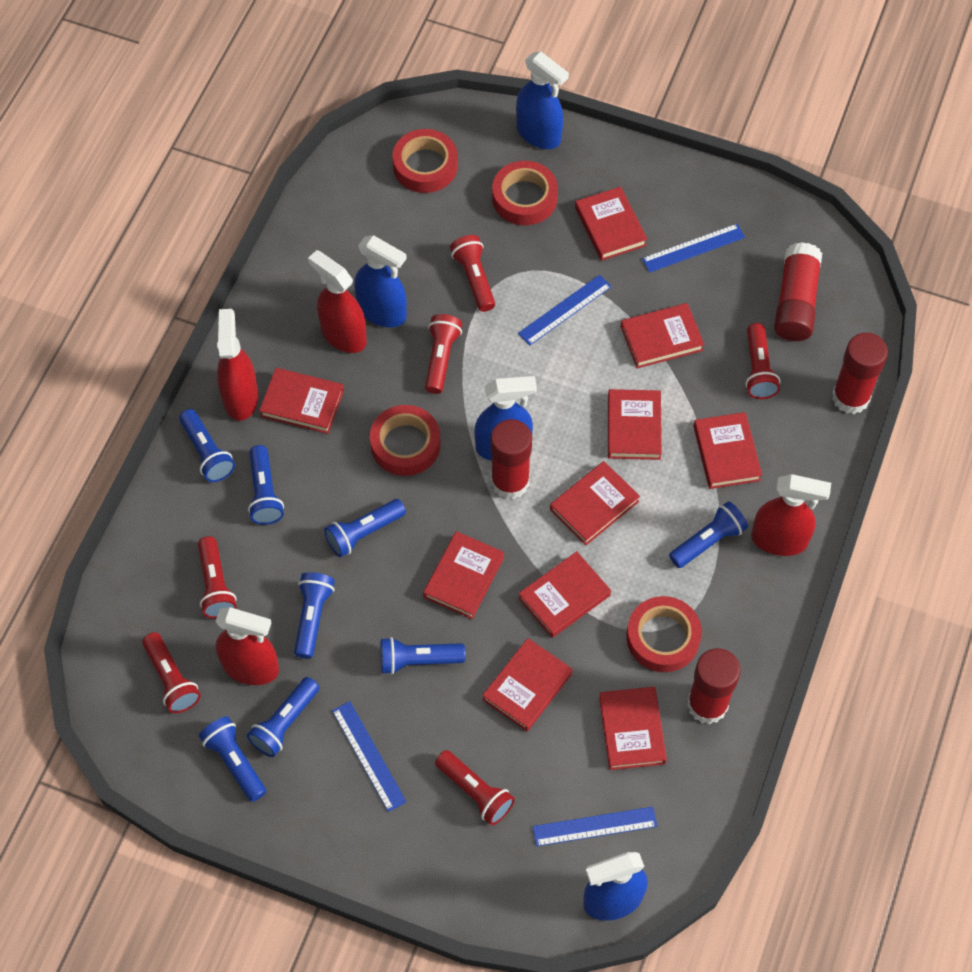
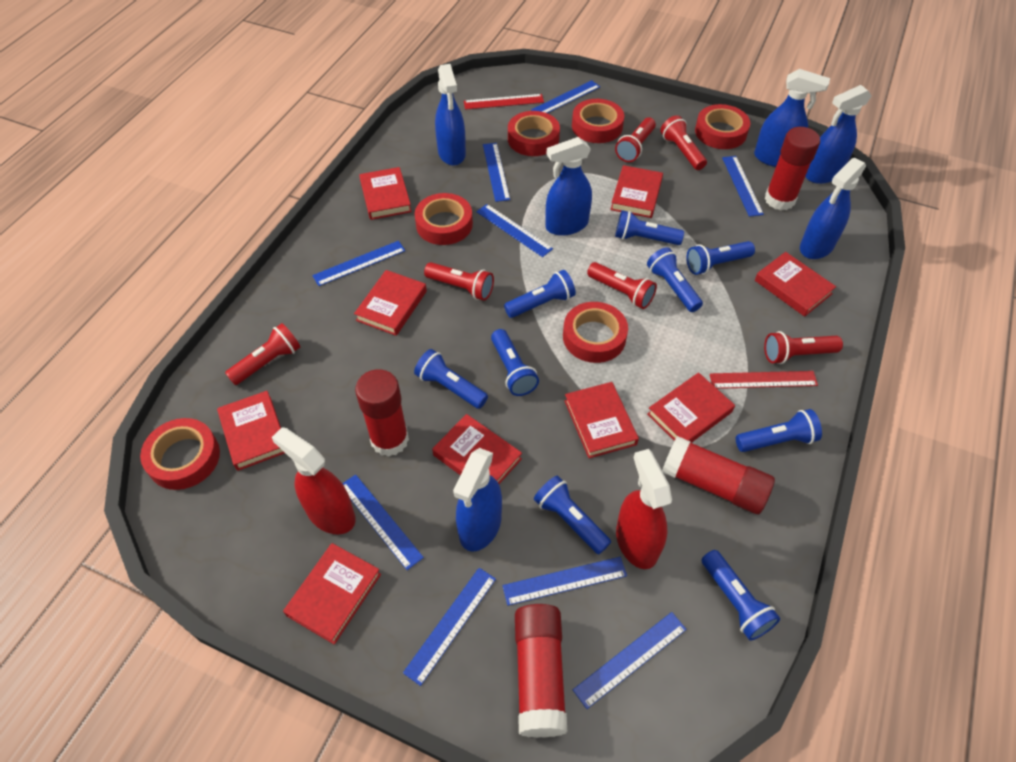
blue flashlight: 8 -> 9
blue ruler: 4 -> 9
blue spray bottle: 4 -> 6
red book: 10 -> 9
red ruler: 0 -> 2
red spray bottle: 4 -> 2
red tape: 4 -> 6

